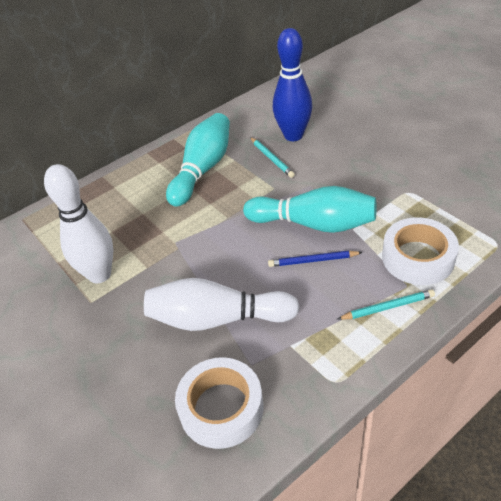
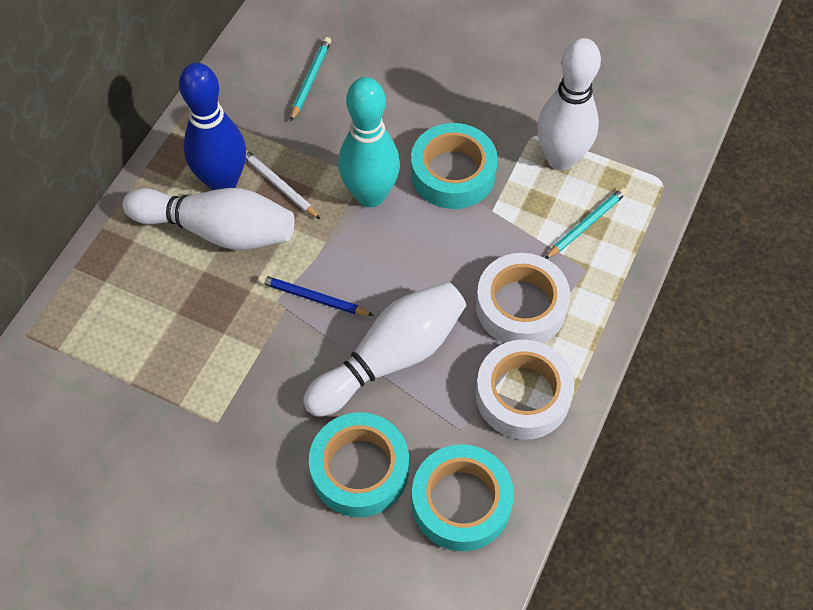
turquoise bowling pin: 2 -> 1
turquoise tape: 0 -> 3
white bowling pin: 2 -> 3
white pencil: 0 -> 1

